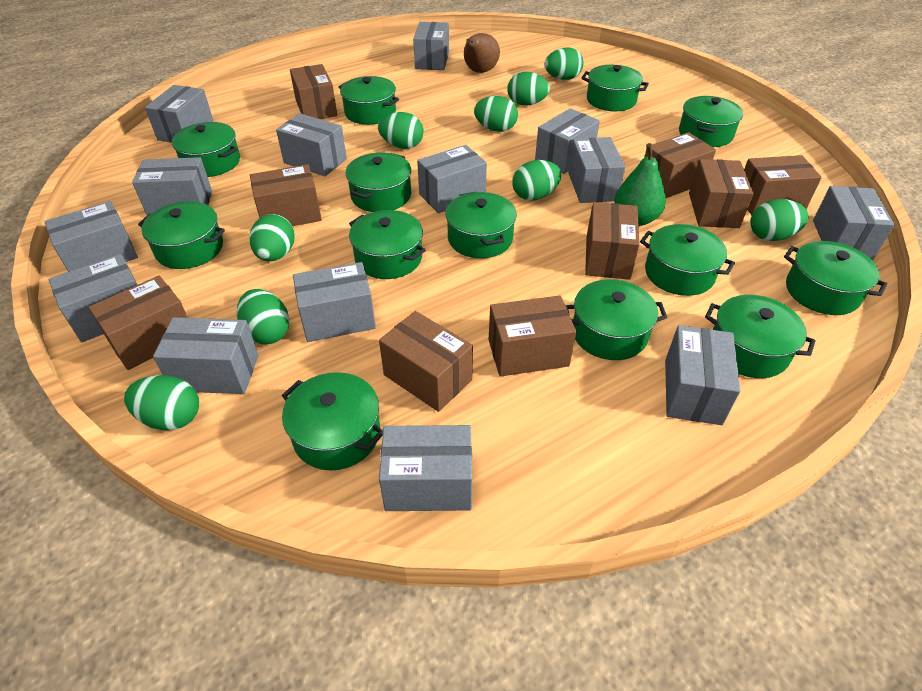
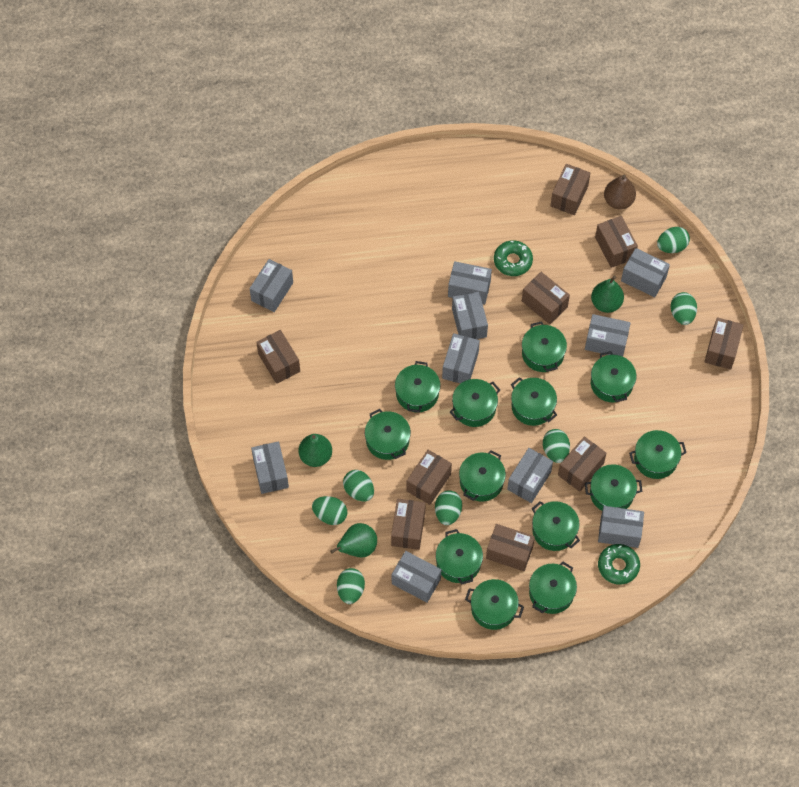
green donut: 0 -> 2
green egg: 9 -> 7
green pear: 1 -> 3
grey box: 14 -> 10

